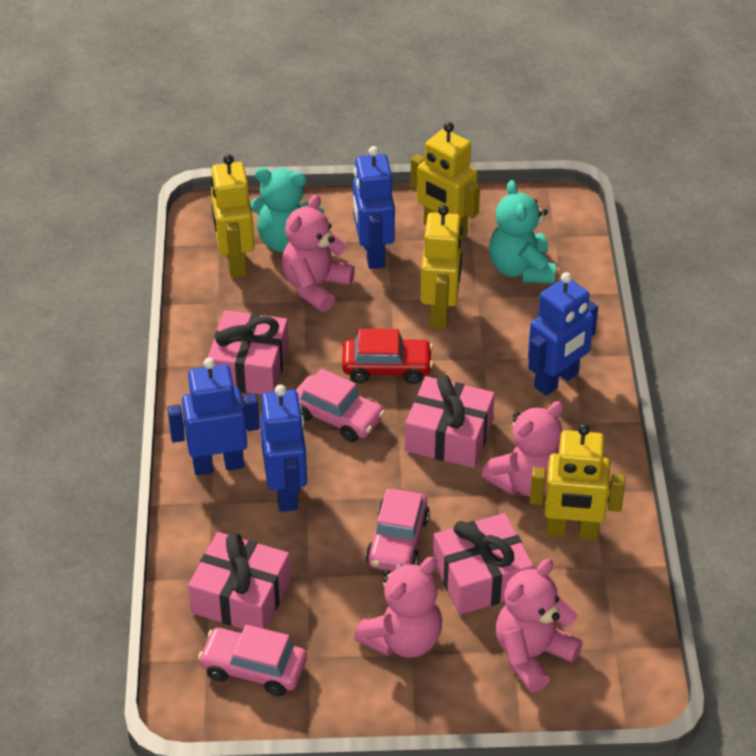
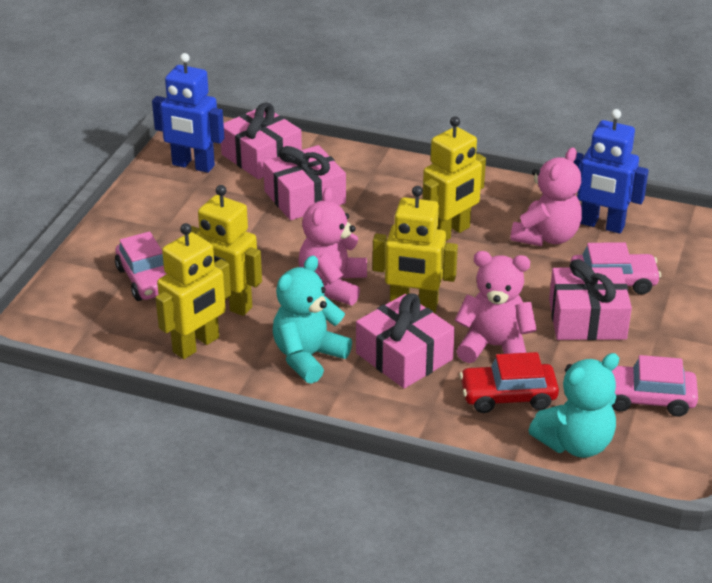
blue robot: 4 -> 2
pink teddy bear: 4 -> 3

